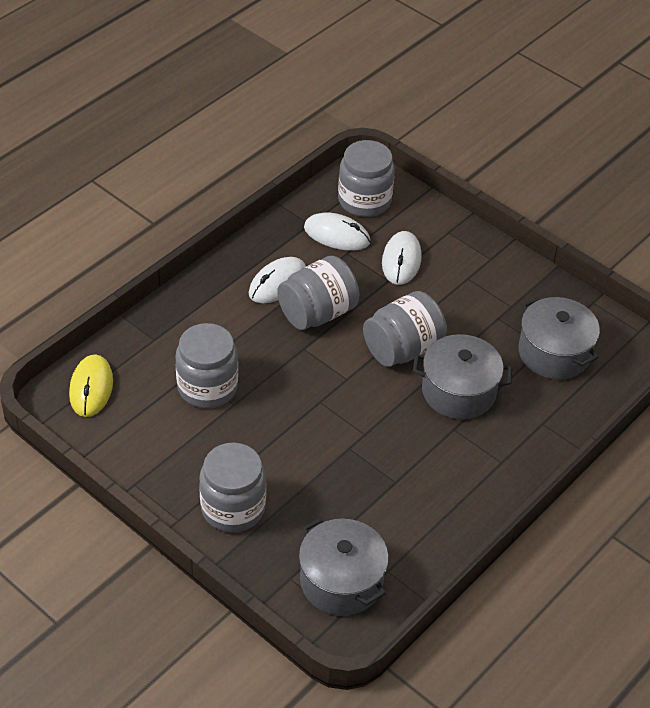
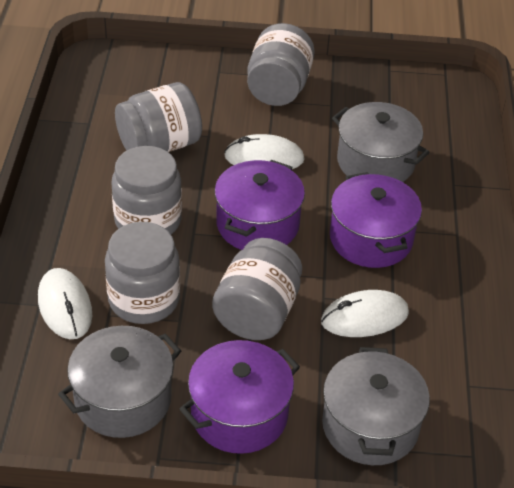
purple pot: 0 -> 3
yellow mouse: 1 -> 0

